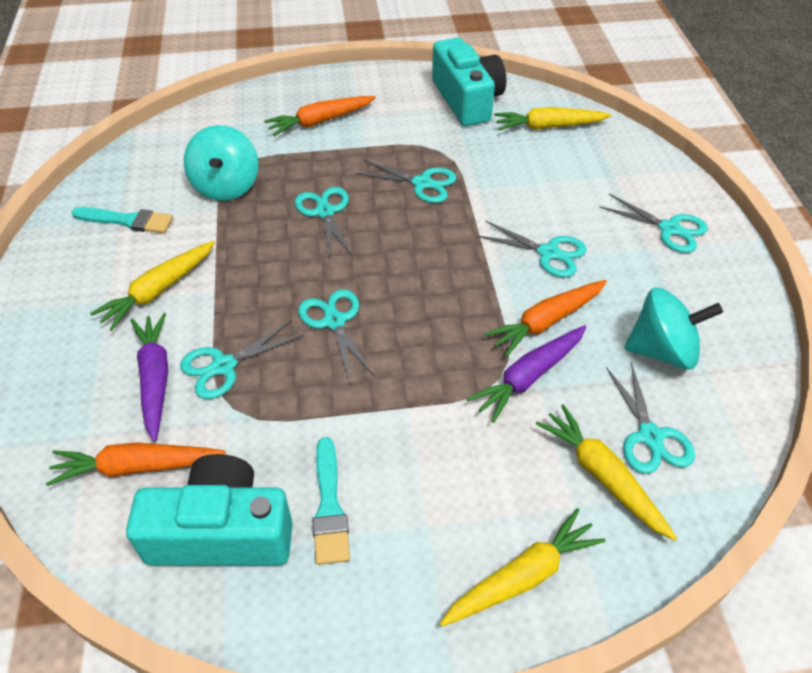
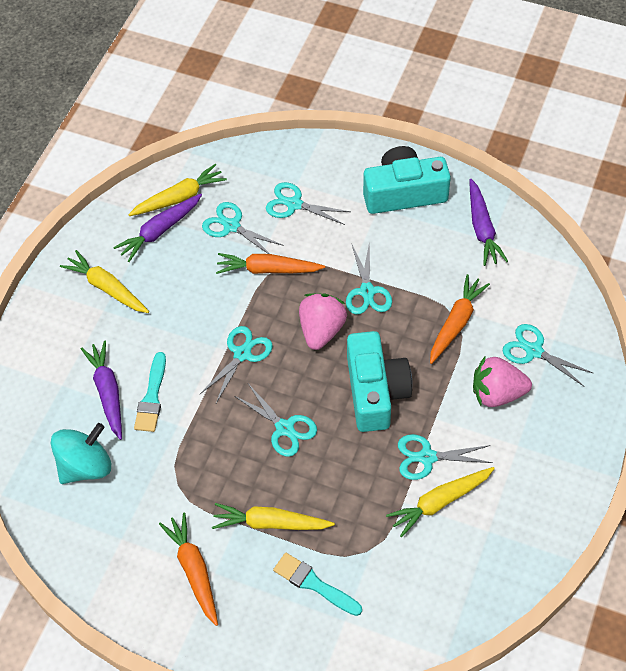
pink strawberry: 0 -> 2
purple carrot: 2 -> 3
turquoise spinning top: 2 -> 1

